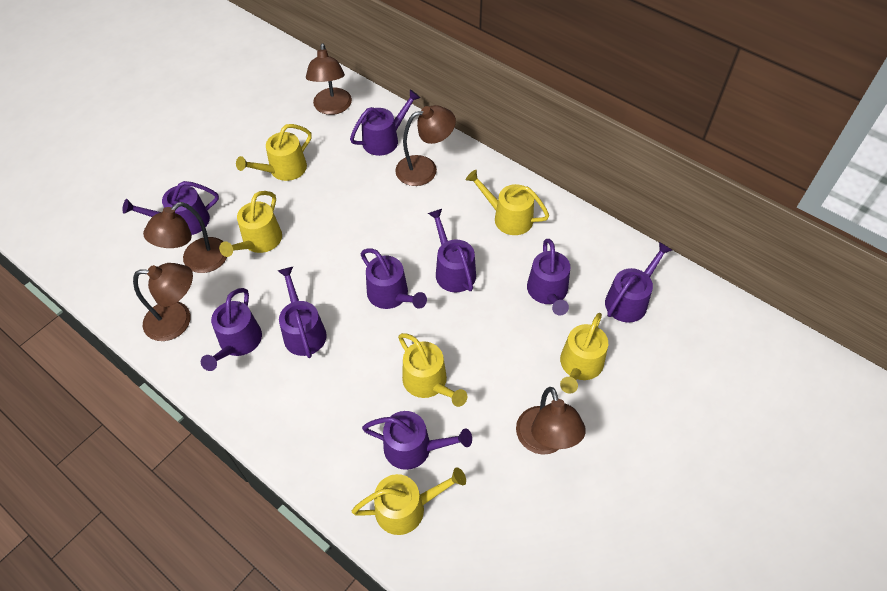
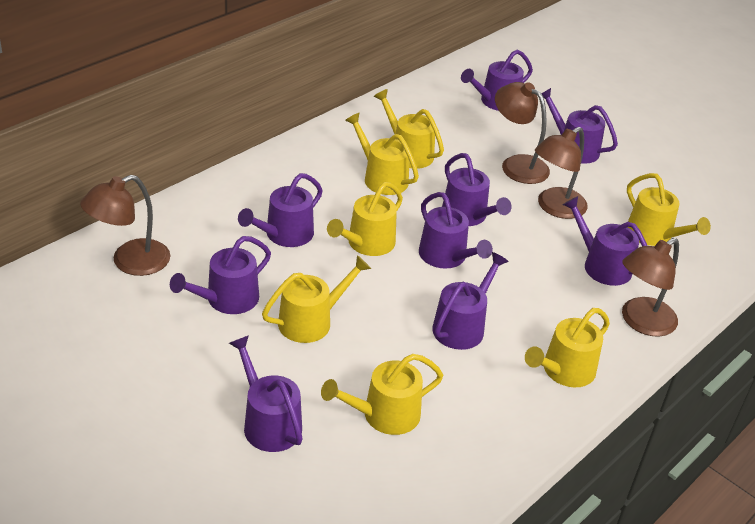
brown lamp: 5 -> 4
yellow watering can: 6 -> 7

